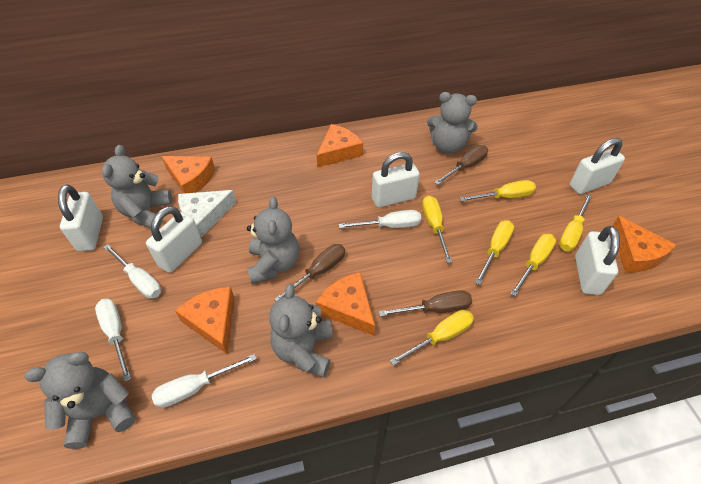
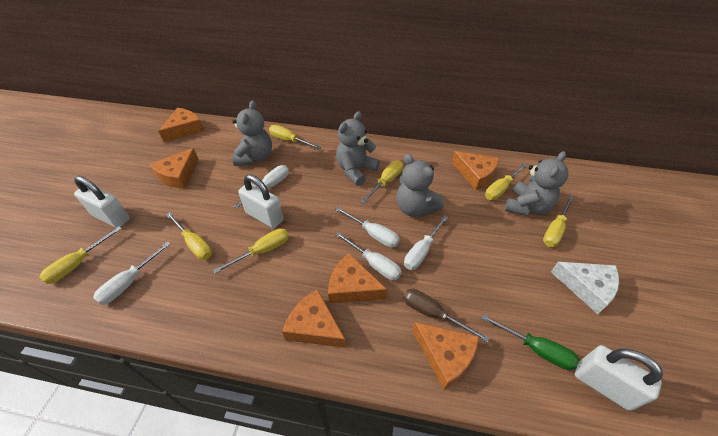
brown screwdriver: 3 -> 1
green screwdriver: 0 -> 1
grey teddy bear: 5 -> 4
orange cheese: 5 -> 6
white padlock: 5 -> 3
white screwdriver: 4 -> 5
yellow screwdriver: 6 -> 7

